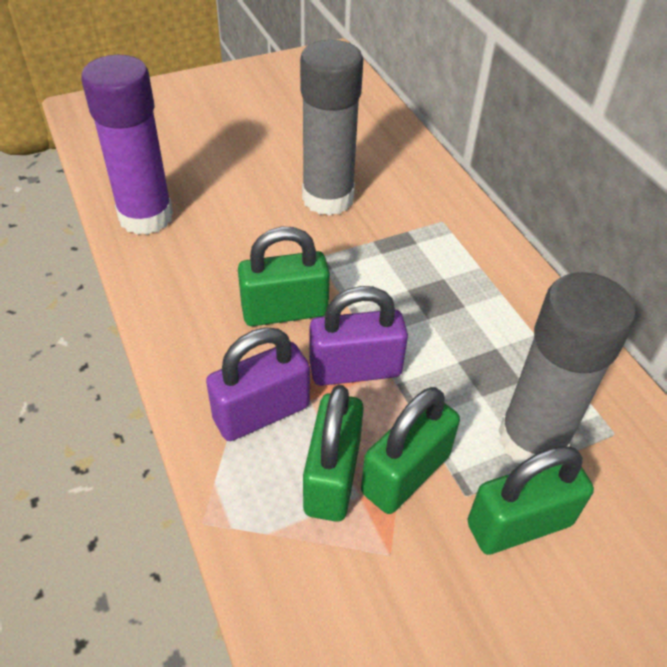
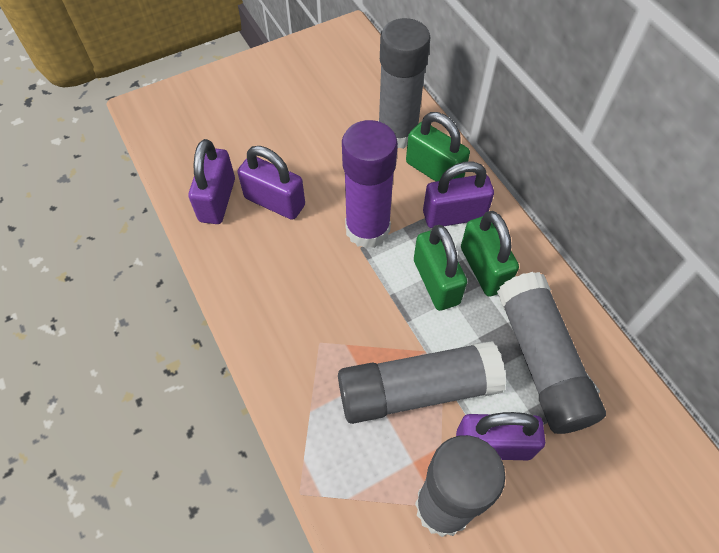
green padlock: 4 -> 3
grey glue stick: 2 -> 4
purple padlock: 2 -> 4

